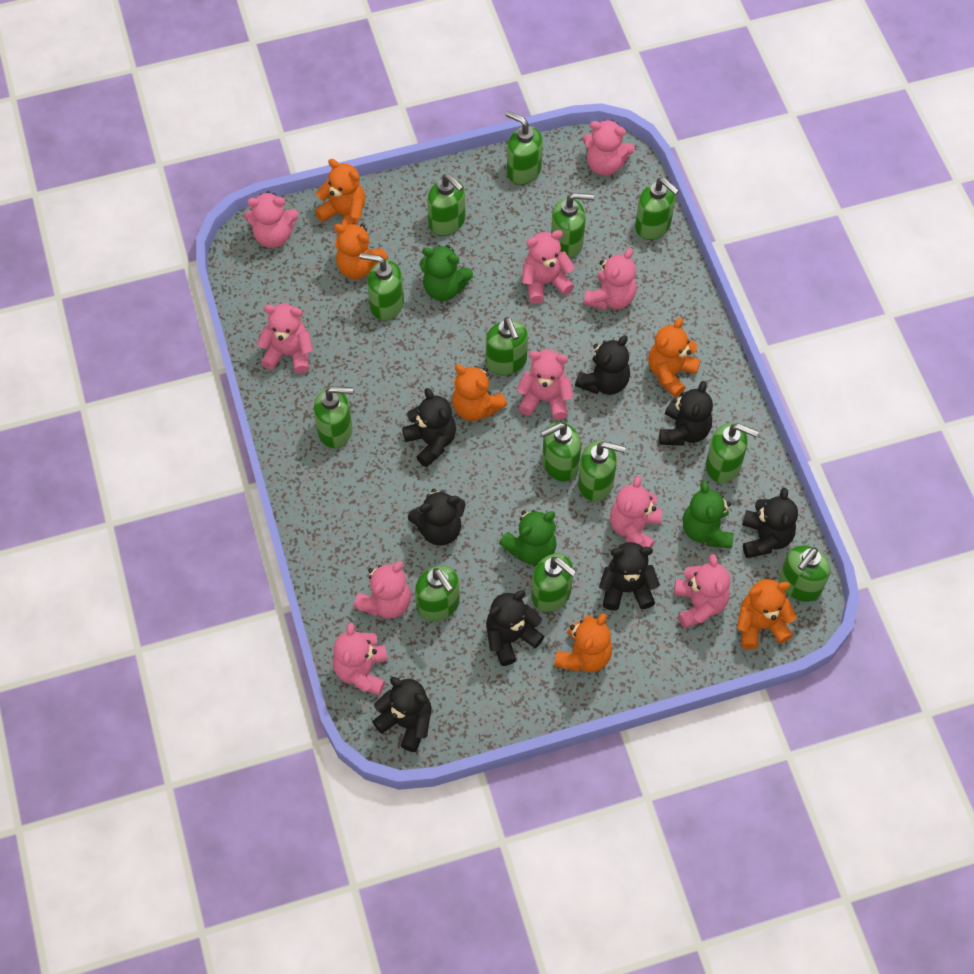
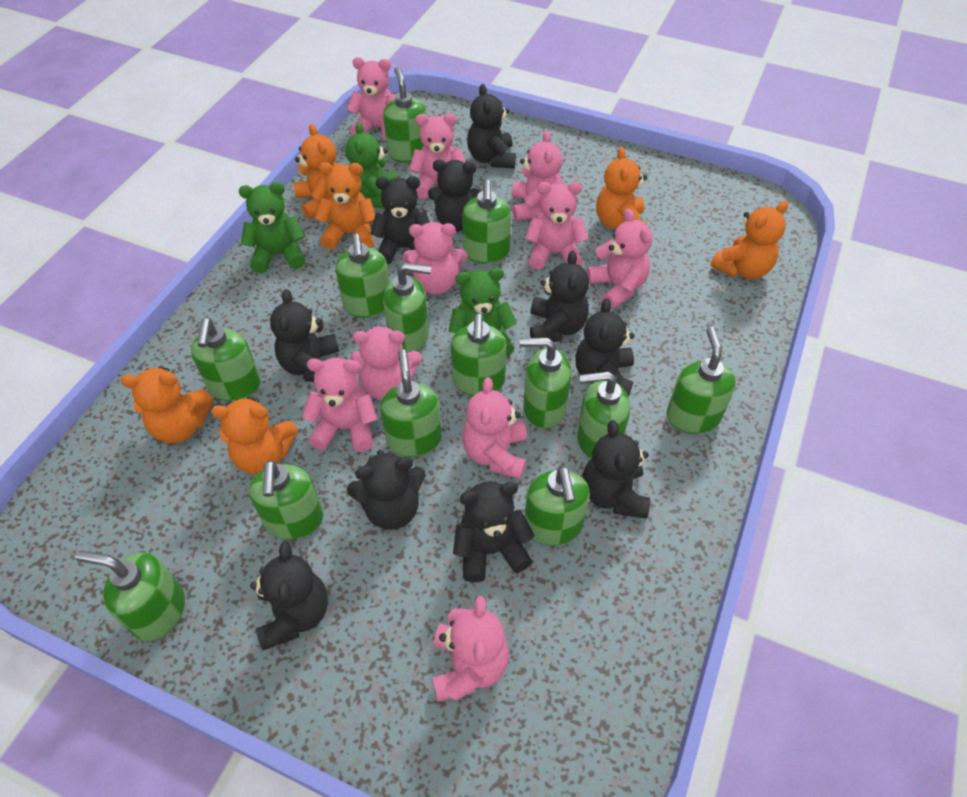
black teddy bear: 8 -> 10

